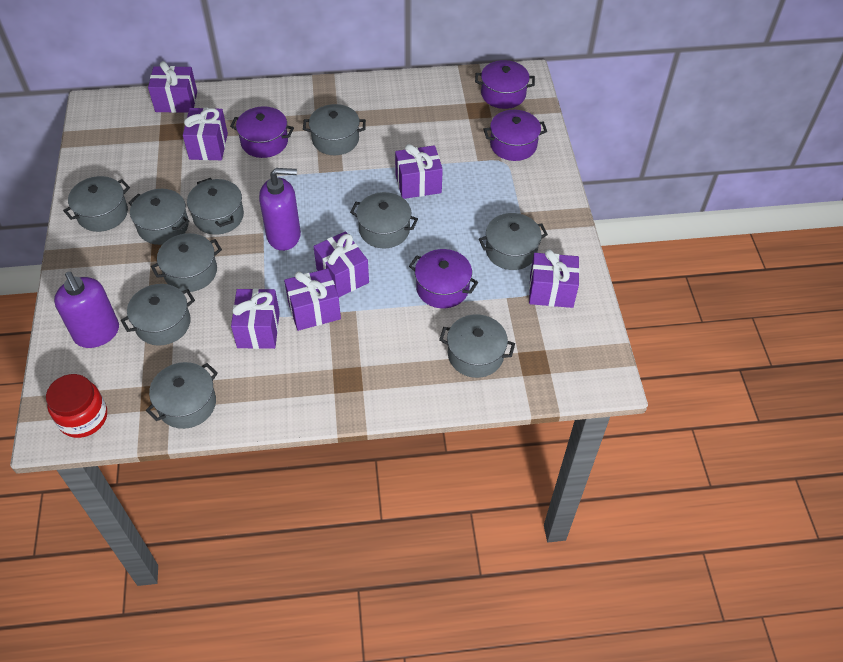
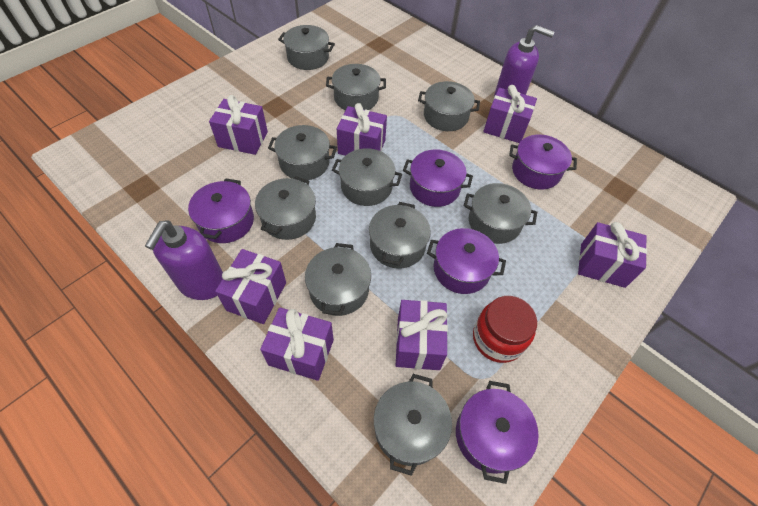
purple pot: 4 -> 5

